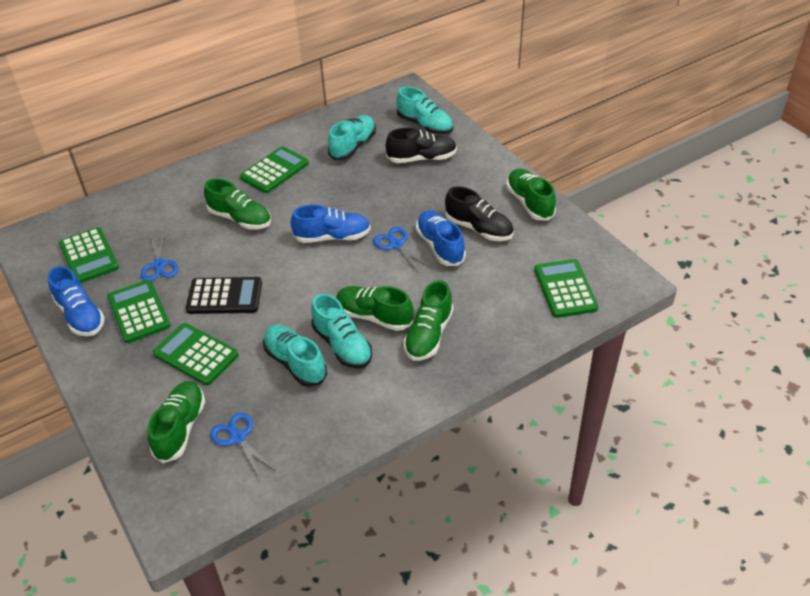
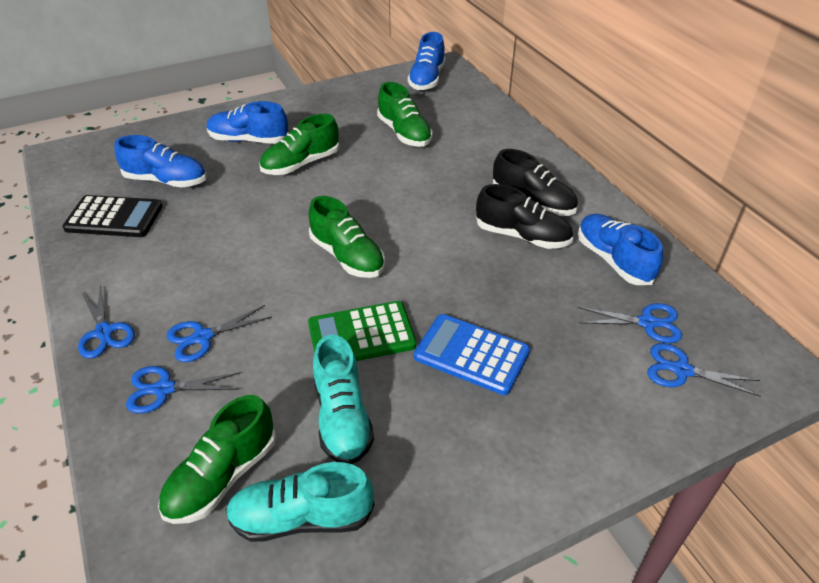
blue calculator: 0 -> 1
blue scissors: 3 -> 5
blue shoe: 3 -> 4
green calculator: 5 -> 1
green shoe: 5 -> 4
turquoise shoe: 4 -> 2

